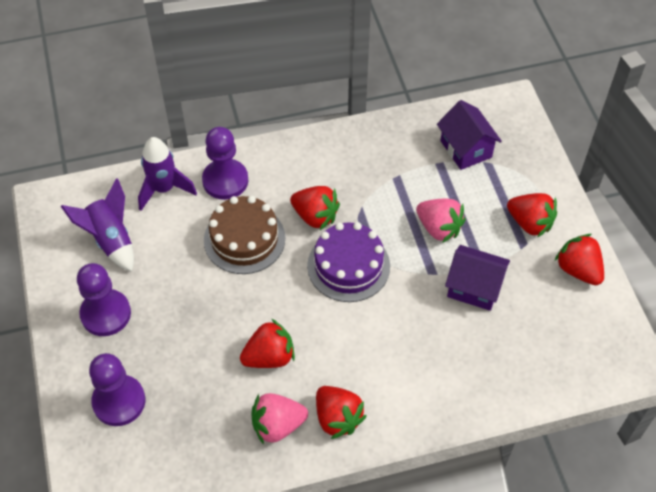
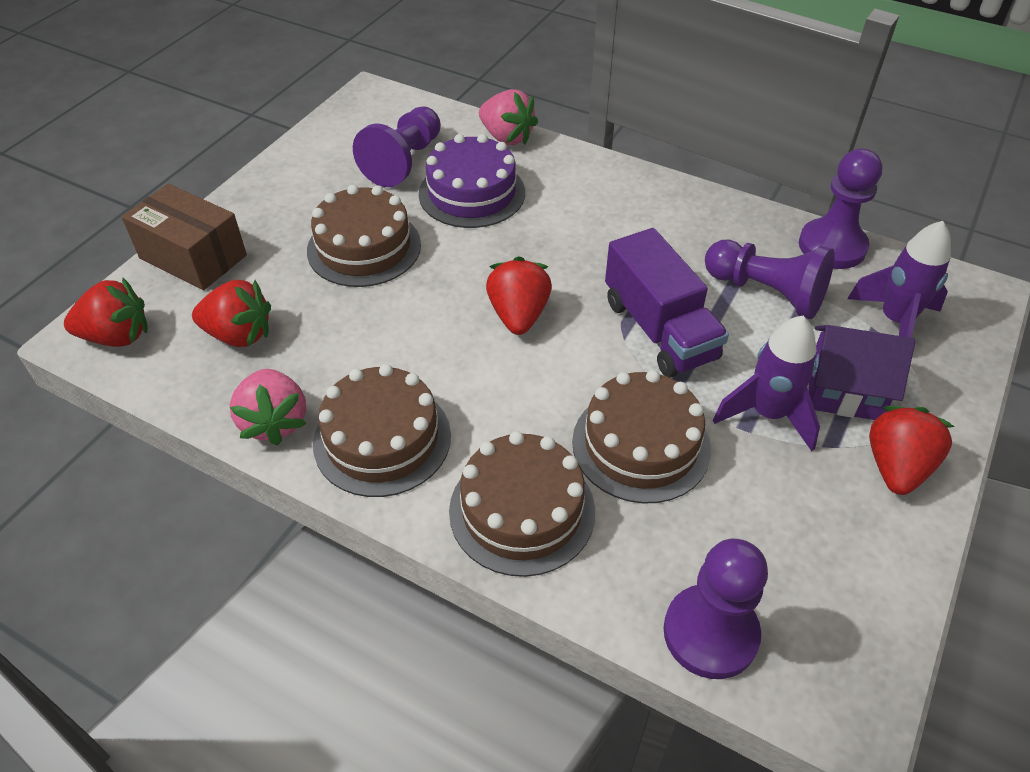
brown box: 0 -> 1
brown cake: 1 -> 4
purple house: 2 -> 1
purple pawn: 3 -> 4
purple truck: 0 -> 1
red strawberry: 5 -> 4

